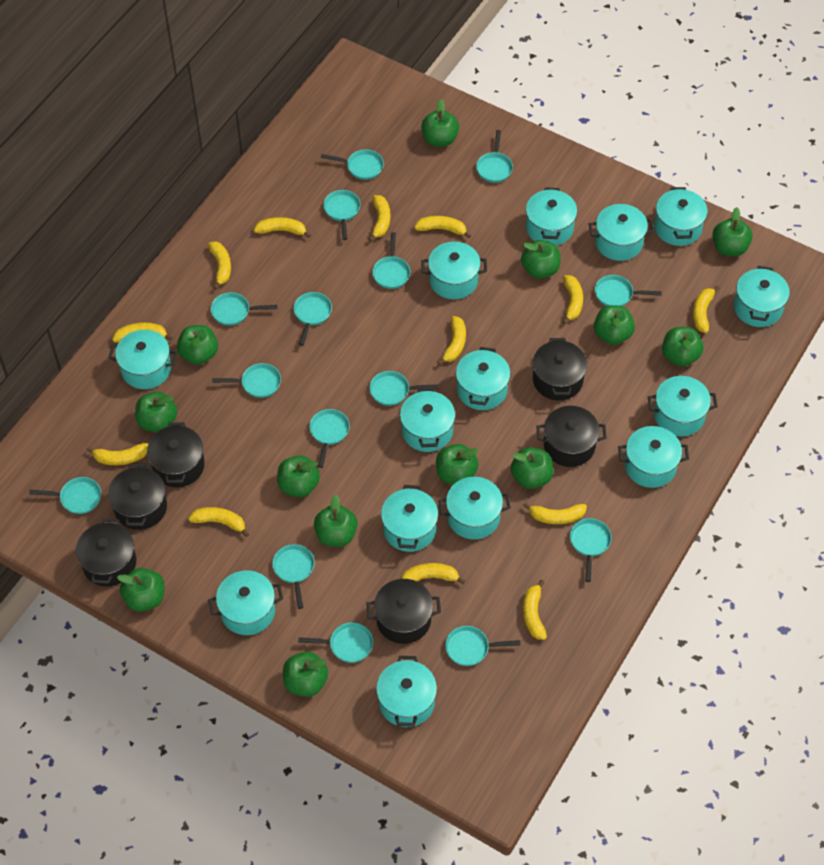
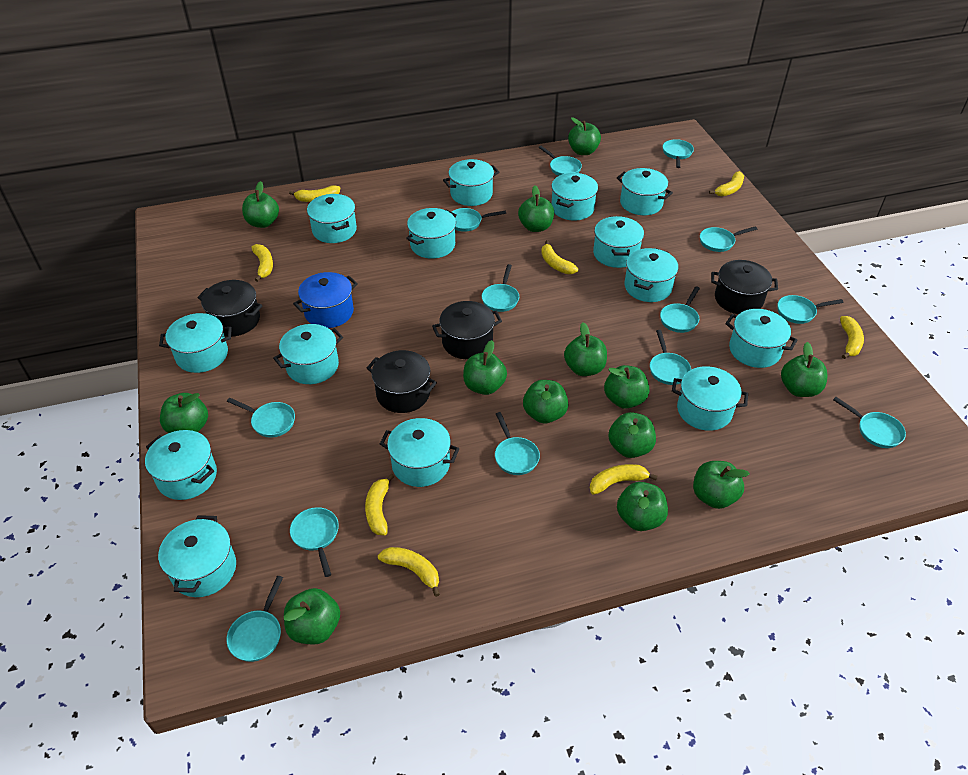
black pot: 6 -> 4
blue pot: 0 -> 1
turquoise pan: 15 -> 13
yellow banana: 13 -> 8

